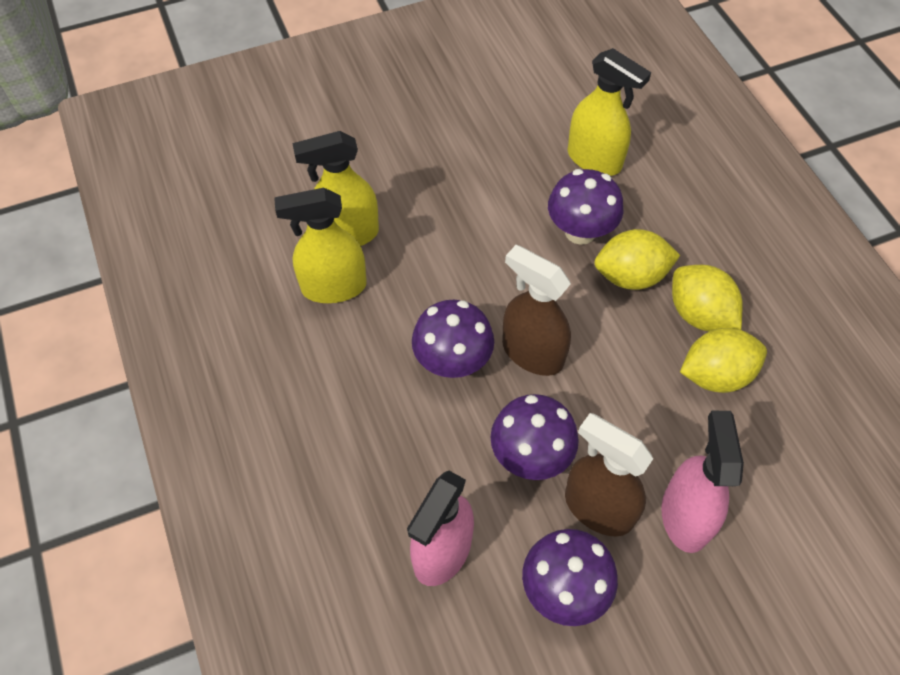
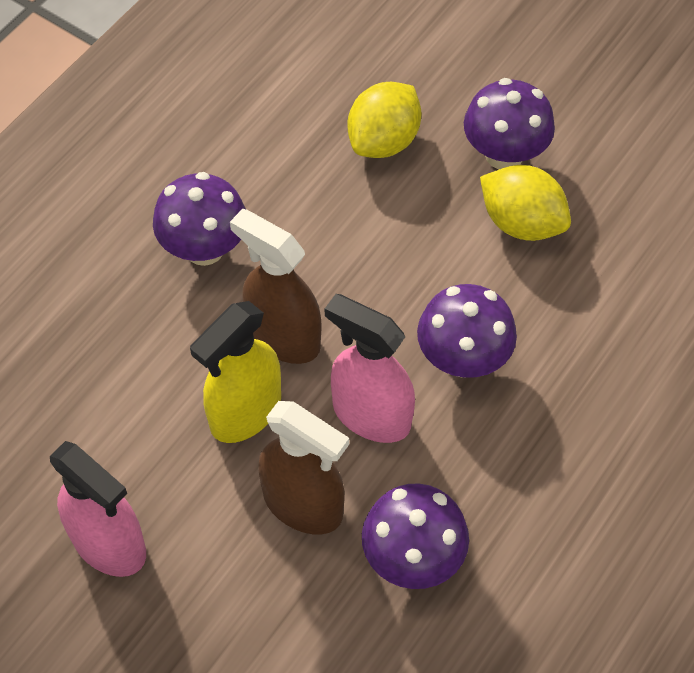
yellow lemon: 3 -> 2
yellow spray bottle: 3 -> 1

